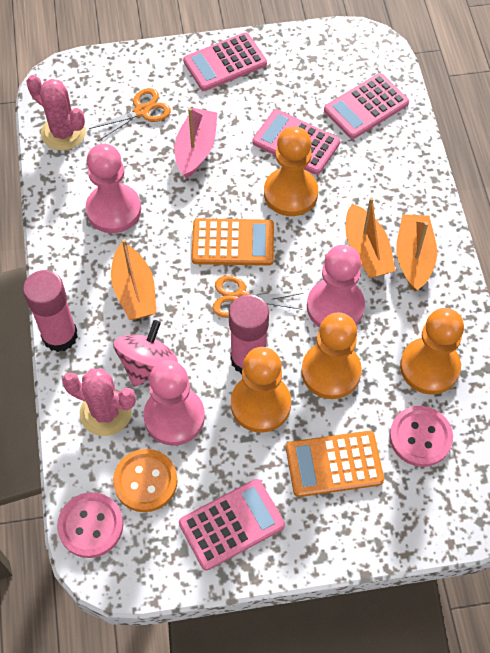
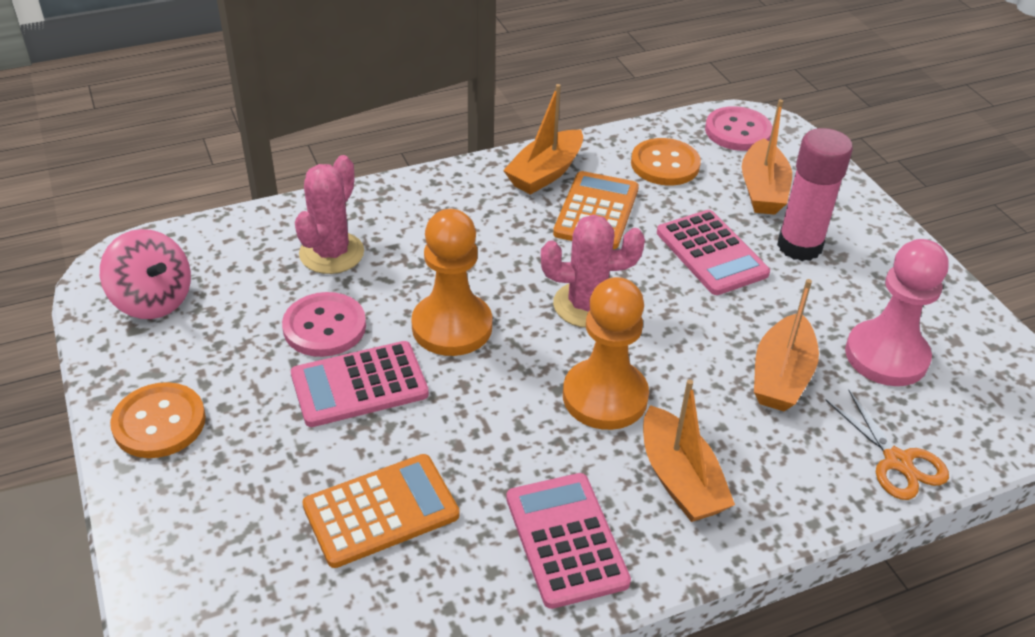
orange boat: 3 -> 4
orange button: 1 -> 2
orange pawn: 4 -> 2
orange scissors: 2 -> 1
pink boat: 1 -> 0
pink calculator: 4 -> 3
pink glue stick: 2 -> 1
pink pawn: 3 -> 1

